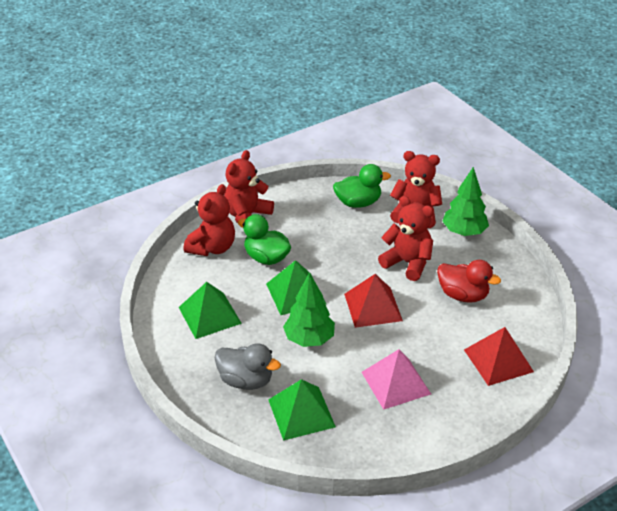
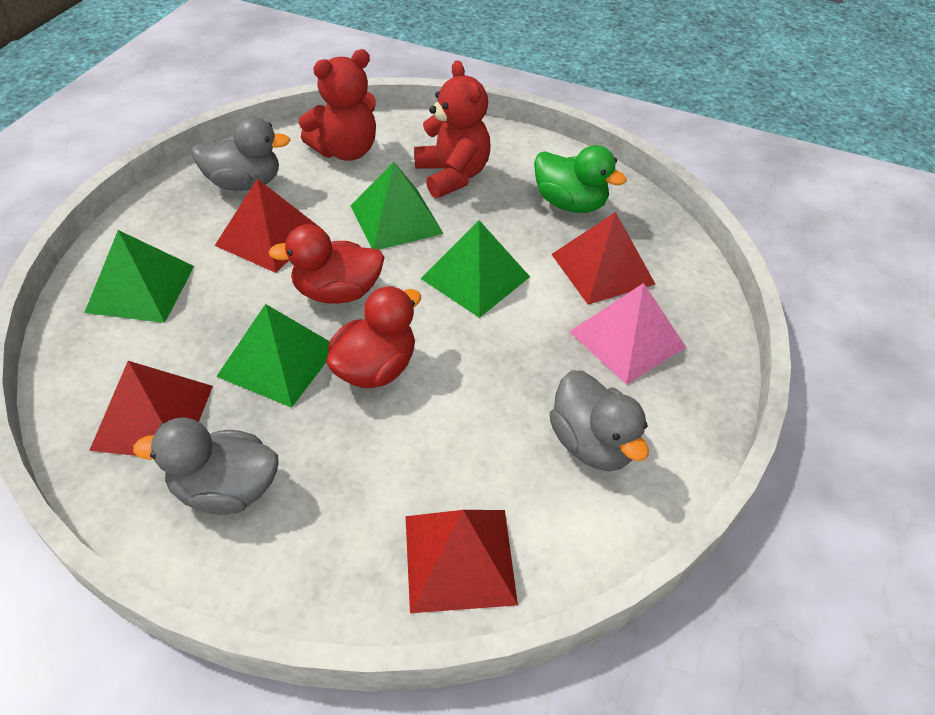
green duck: 2 -> 1
green pyramid: 3 -> 4
green tree: 2 -> 0
grey duck: 1 -> 3
red duck: 1 -> 2
red pyramid: 2 -> 4
red teddy bear: 4 -> 2

